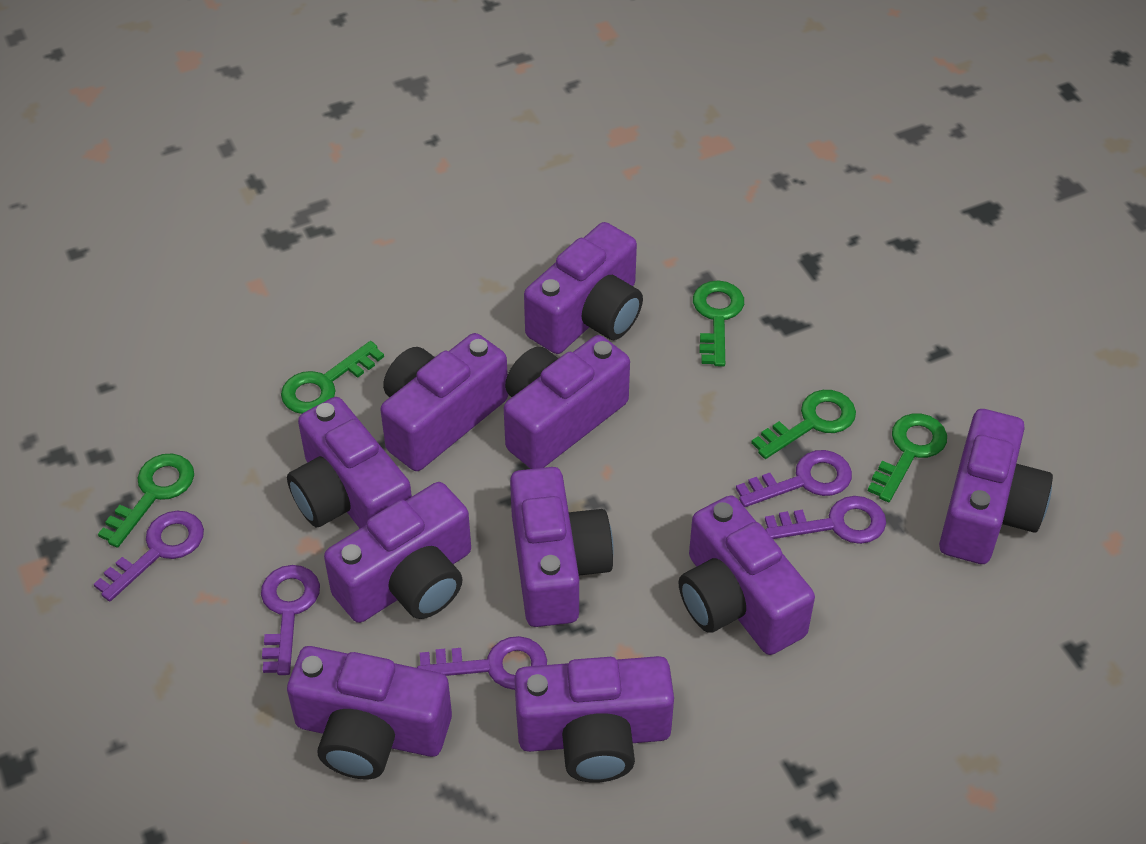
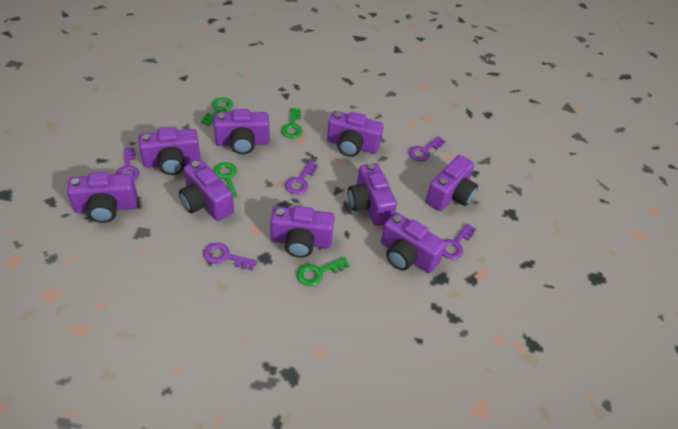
green key: 5 -> 4
purple camera: 10 -> 9

